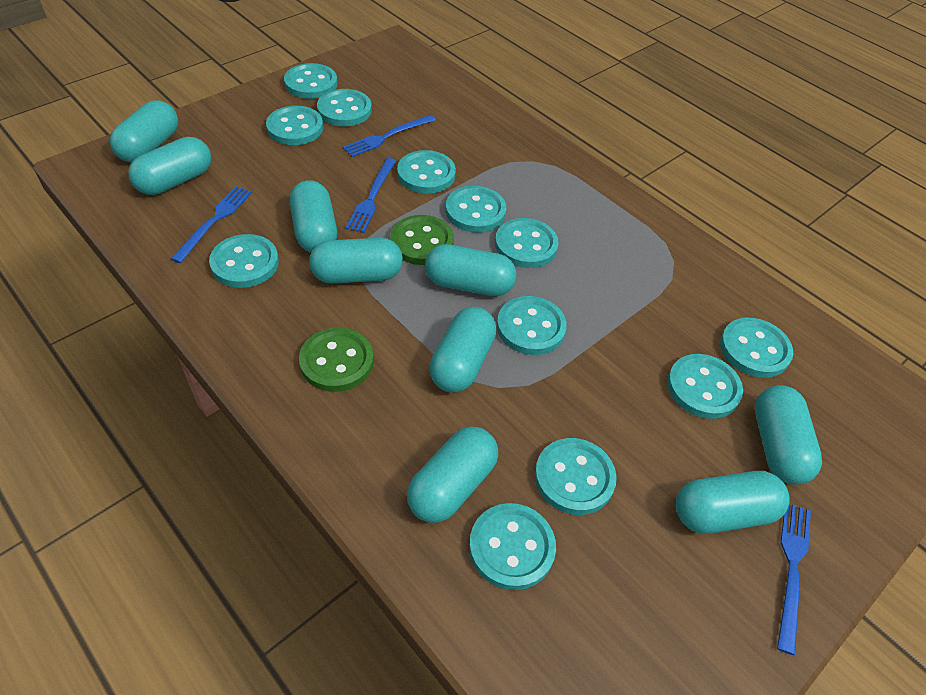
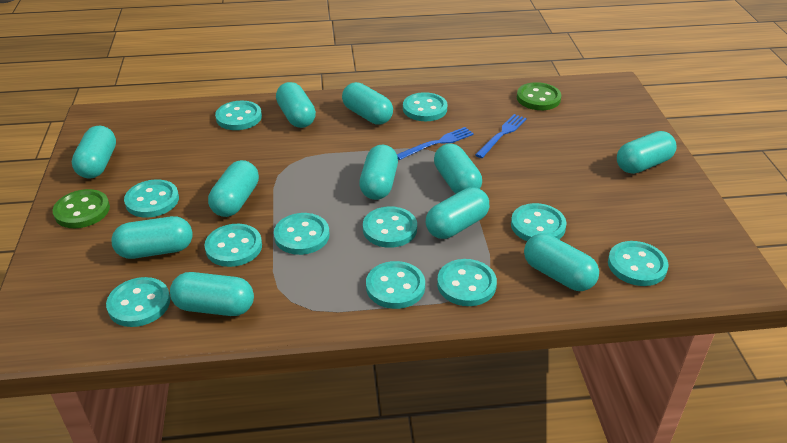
blue fork: 4 -> 2
turquoise button: 12 -> 11
turquoise capsule: 9 -> 11

